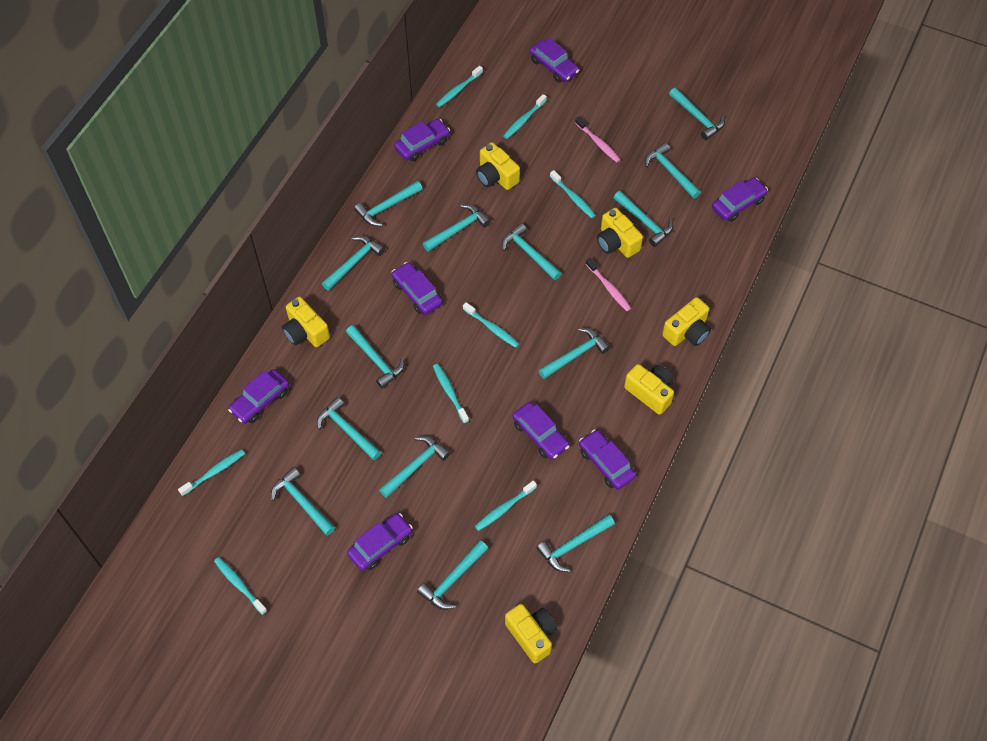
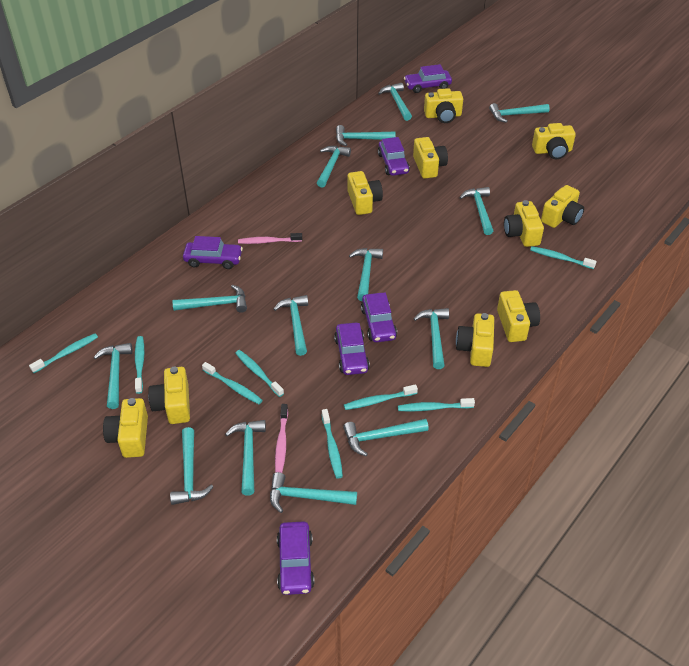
purple car: 8 -> 6
yellow camera: 6 -> 10

